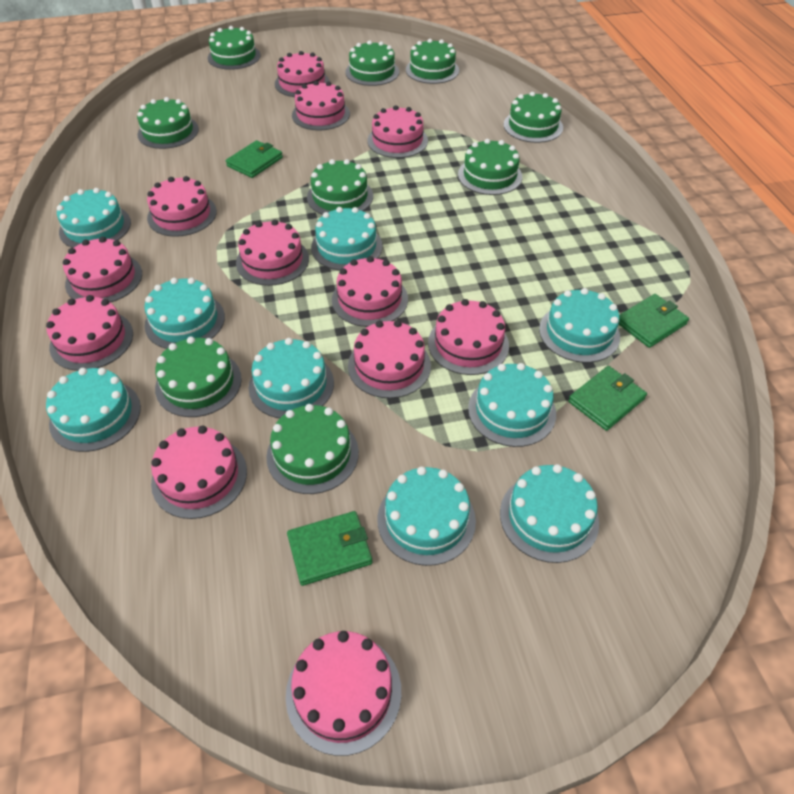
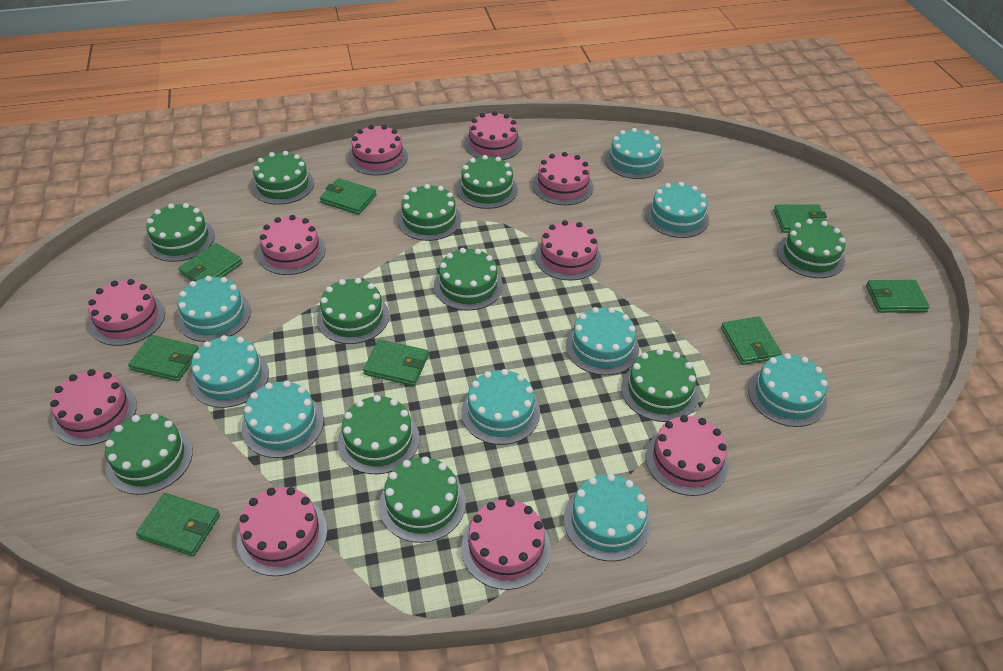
green cake: 9 -> 11
green wallet: 4 -> 8
pink cake: 12 -> 10

